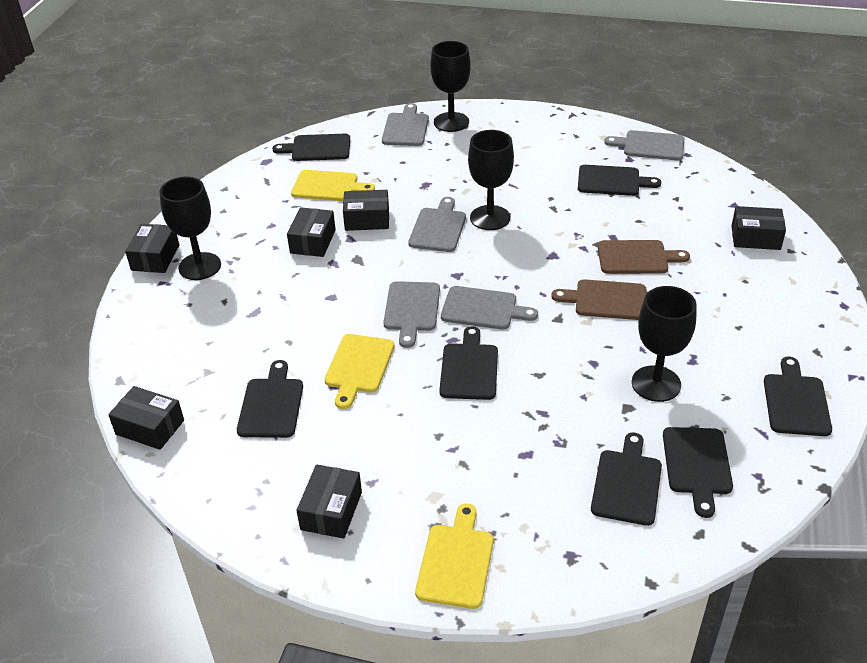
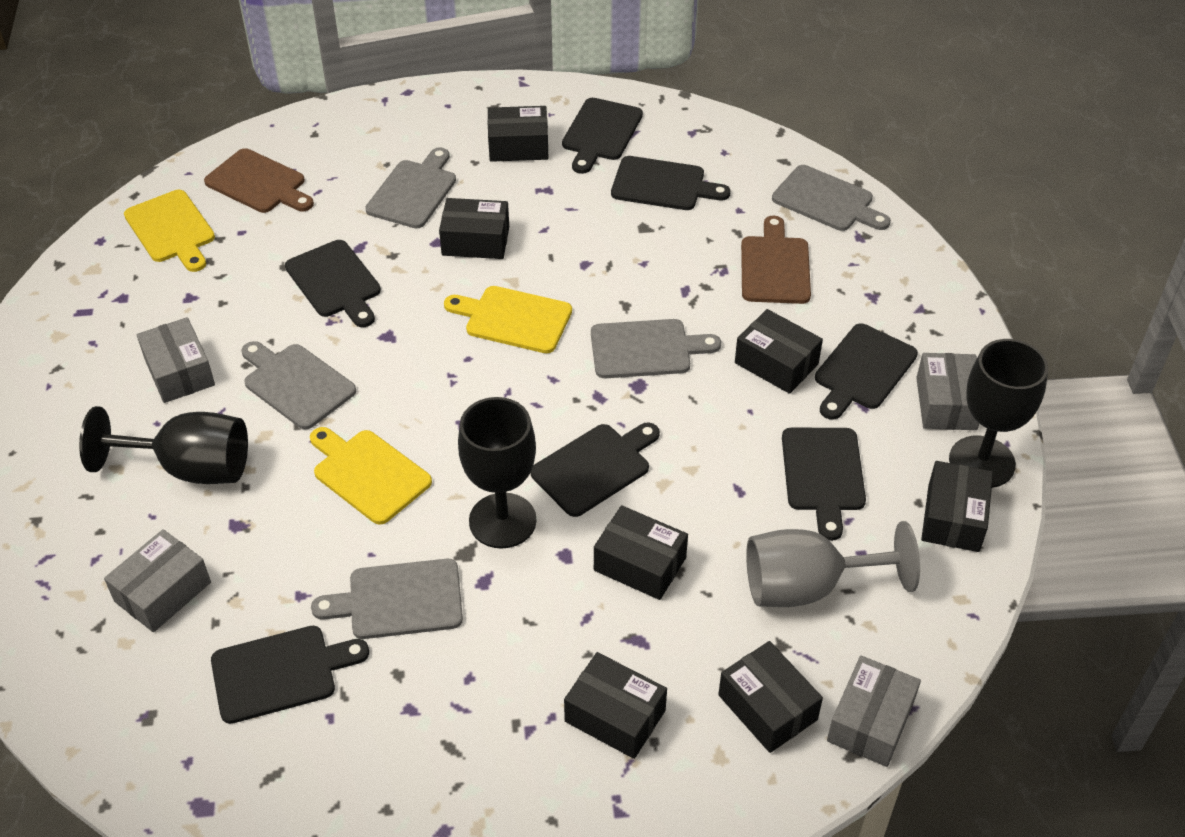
black box: 6 -> 7
black goblet: 4 -> 3
grey box: 0 -> 4
grey goblet: 0 -> 1

